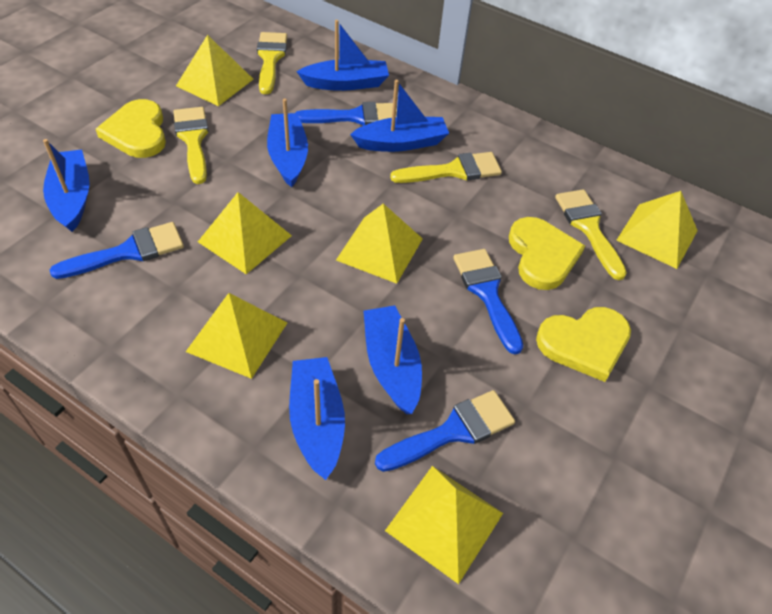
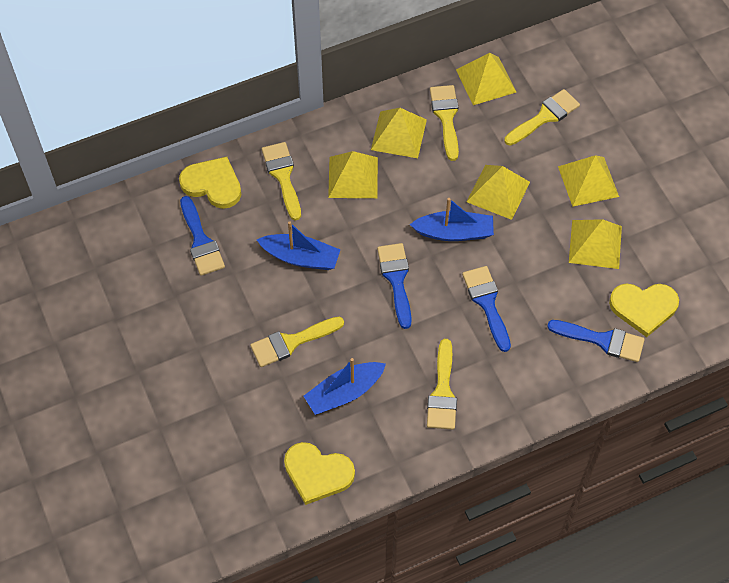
blue boat: 6 -> 3
yellow brush: 4 -> 5

